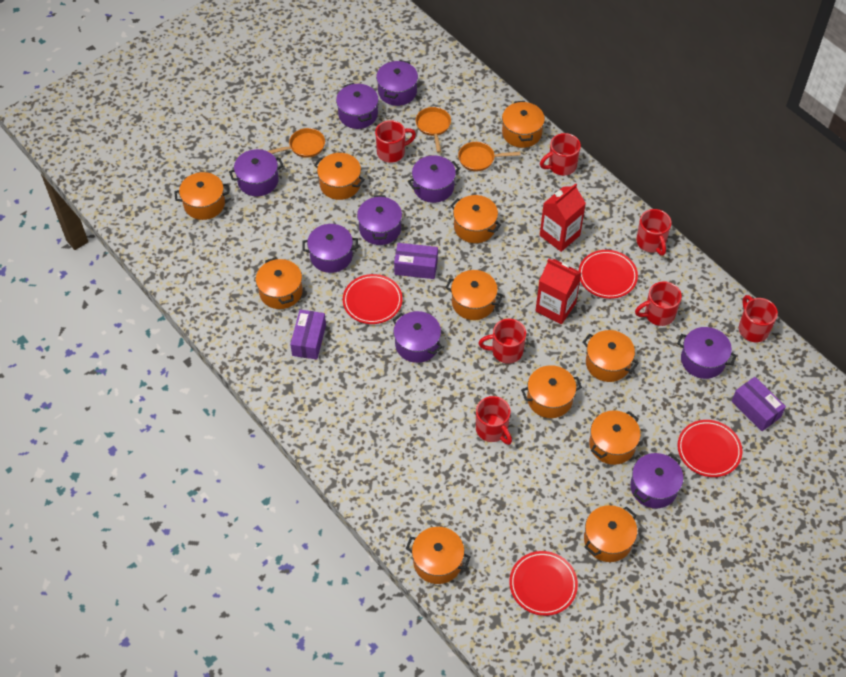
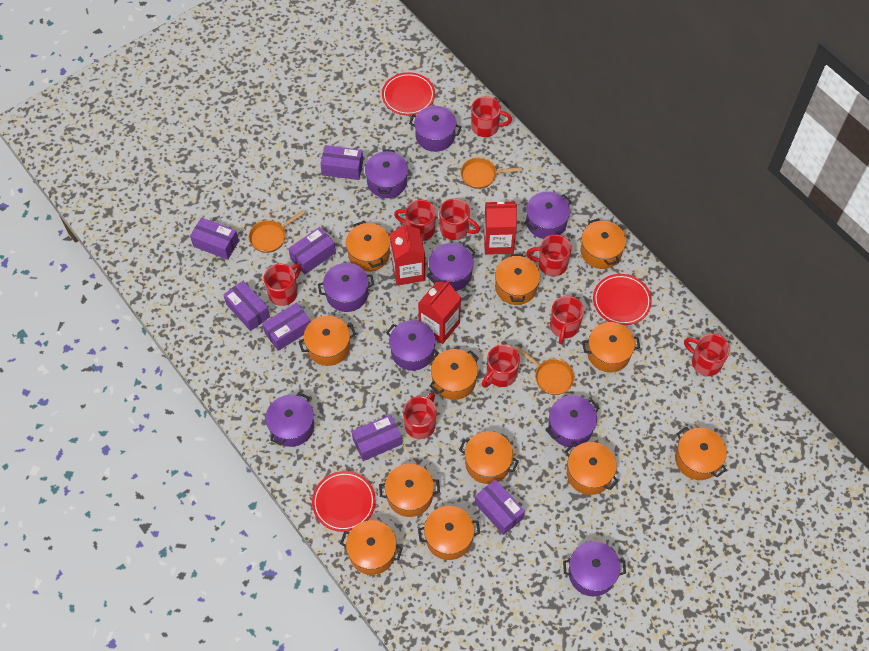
orange pot: 11 -> 12
purple box: 3 -> 7
red carton: 2 -> 3
red mug: 7 -> 9
red plate: 4 -> 3

